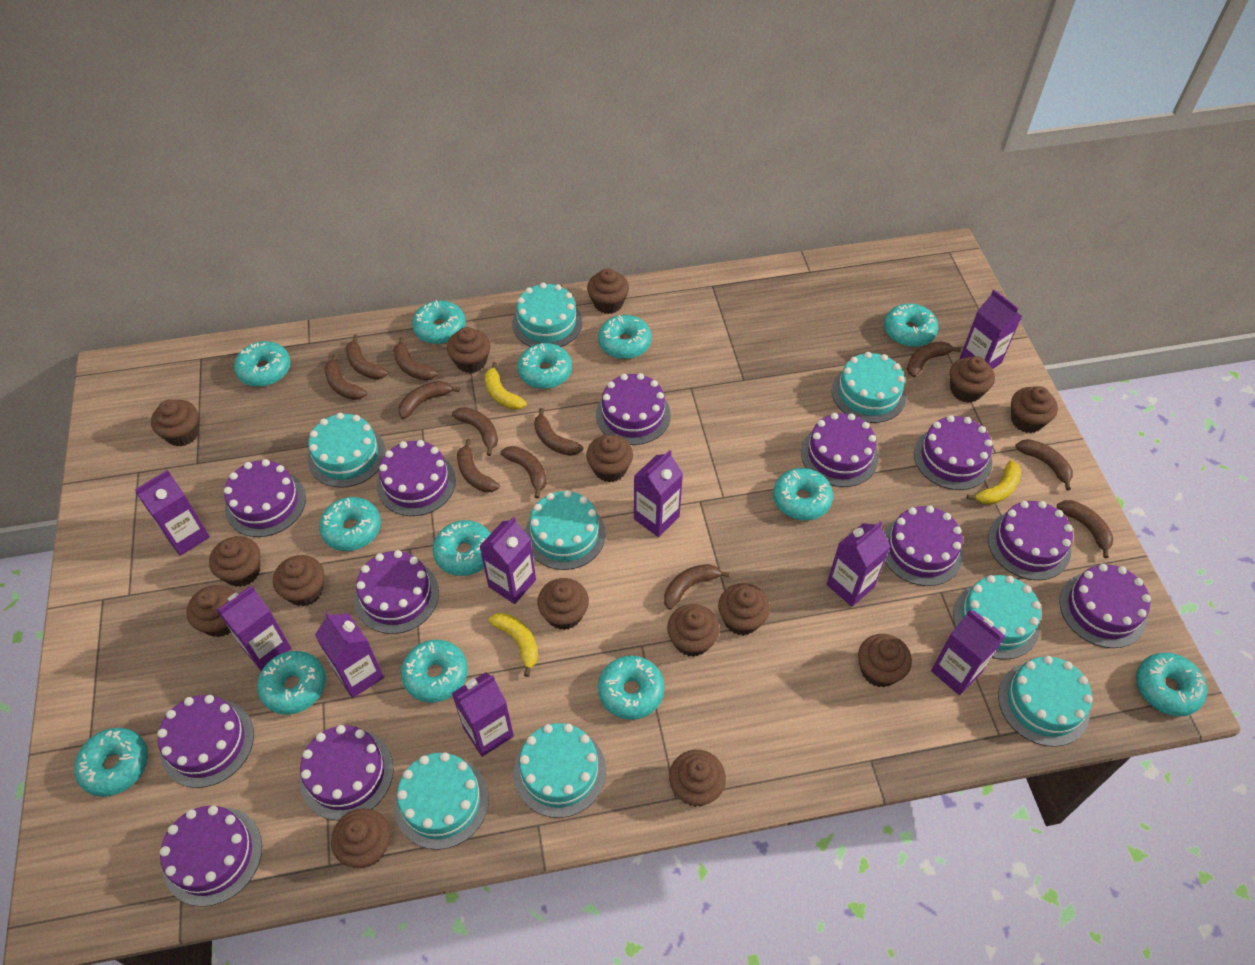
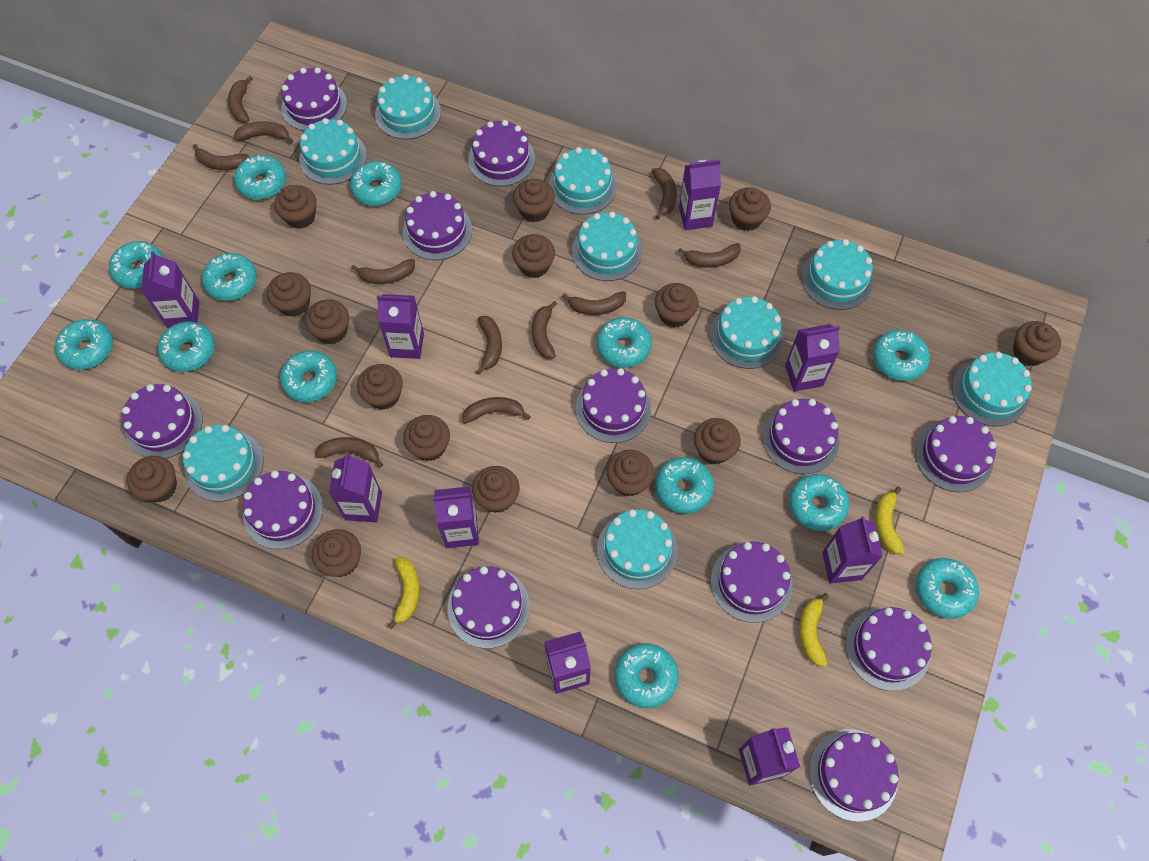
brown banana: 12 -> 11
turquoise cake: 8 -> 9

